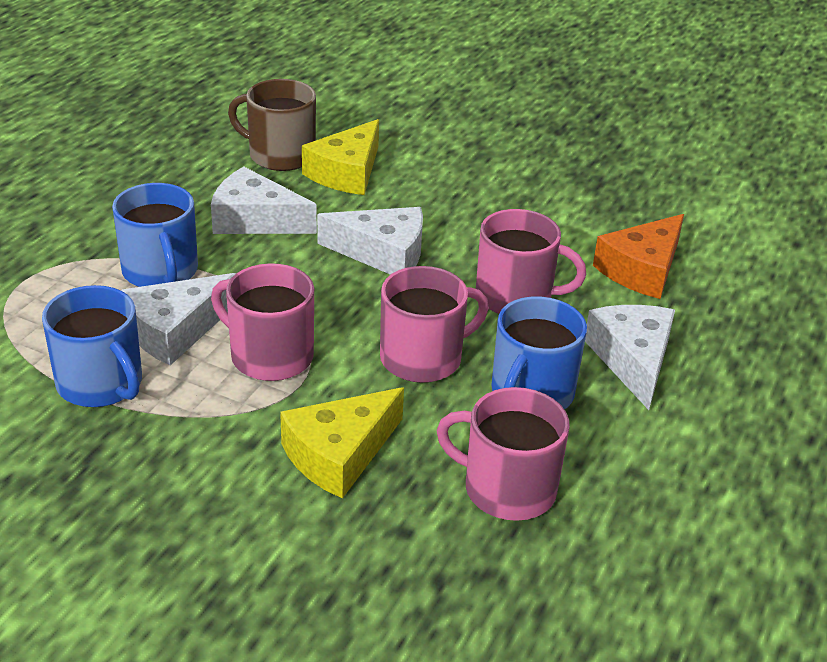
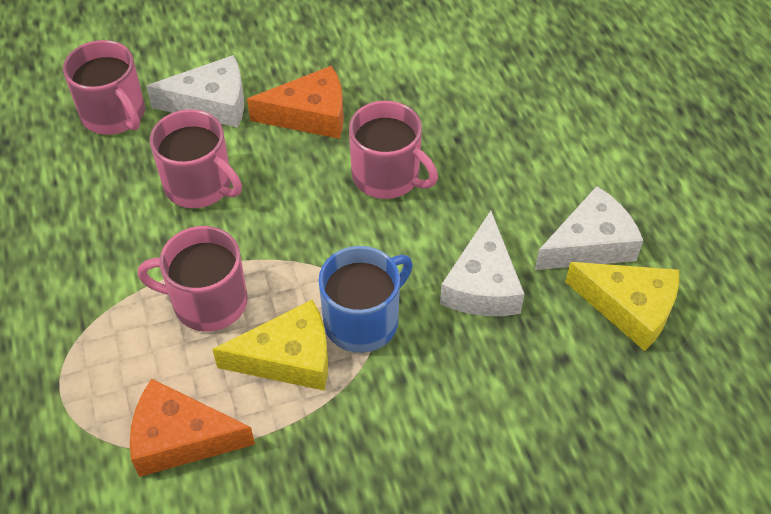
blue mug: 3 -> 1
brown mug: 1 -> 0
orange cheese: 1 -> 2
white cheese: 4 -> 3

